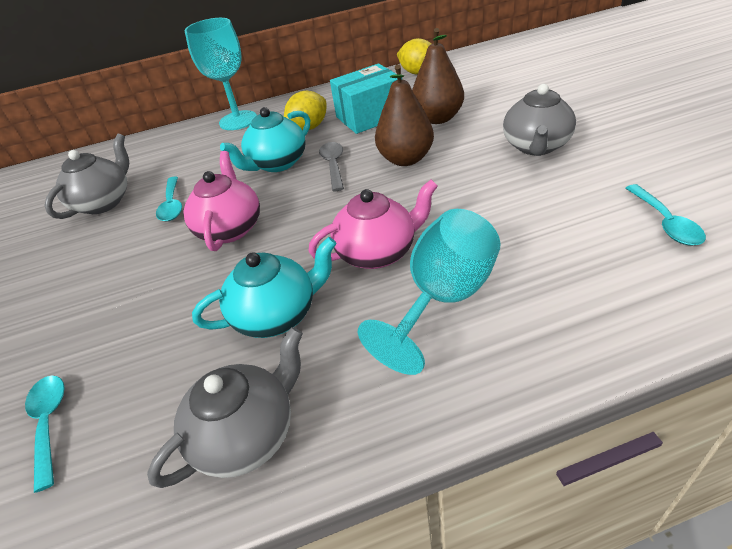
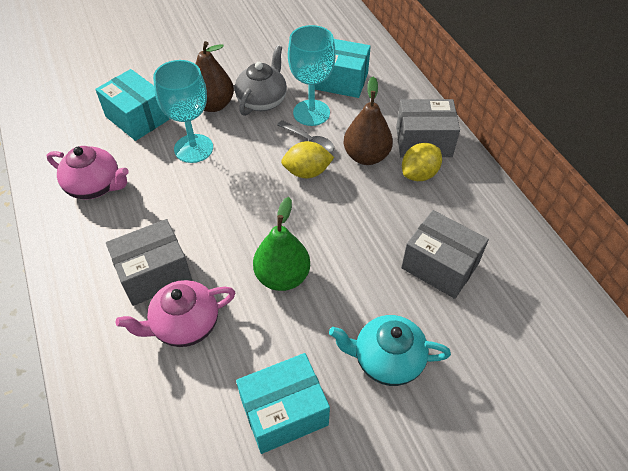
green pear: 0 -> 1
grey box: 0 -> 3
grey teapot: 3 -> 1
turquoise box: 1 -> 3
turquoise spoon: 3 -> 0
turquoise teapot: 2 -> 1

